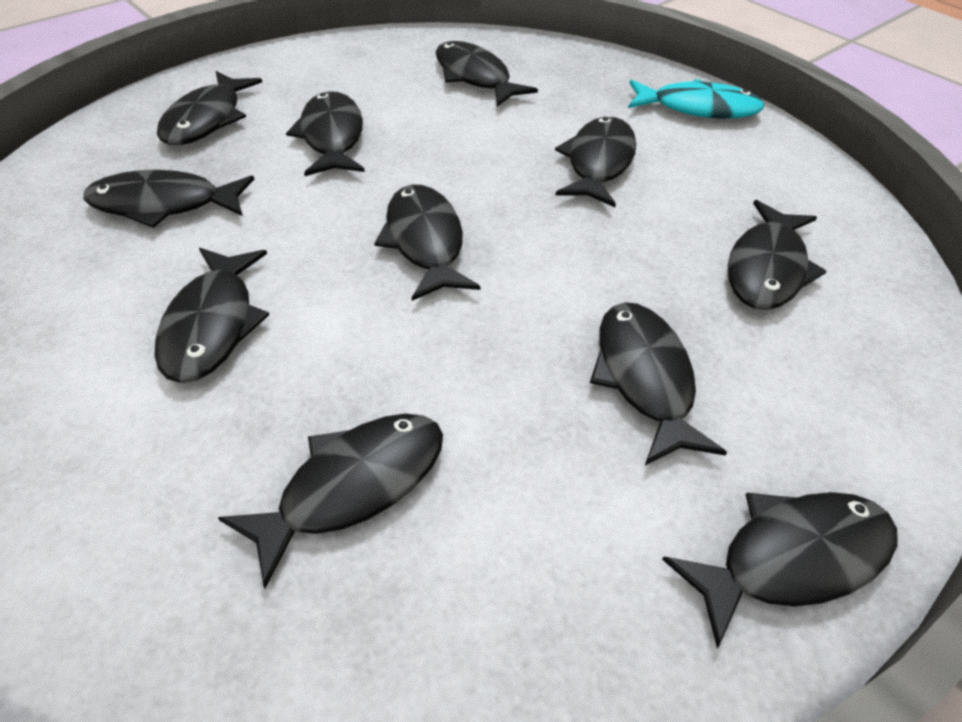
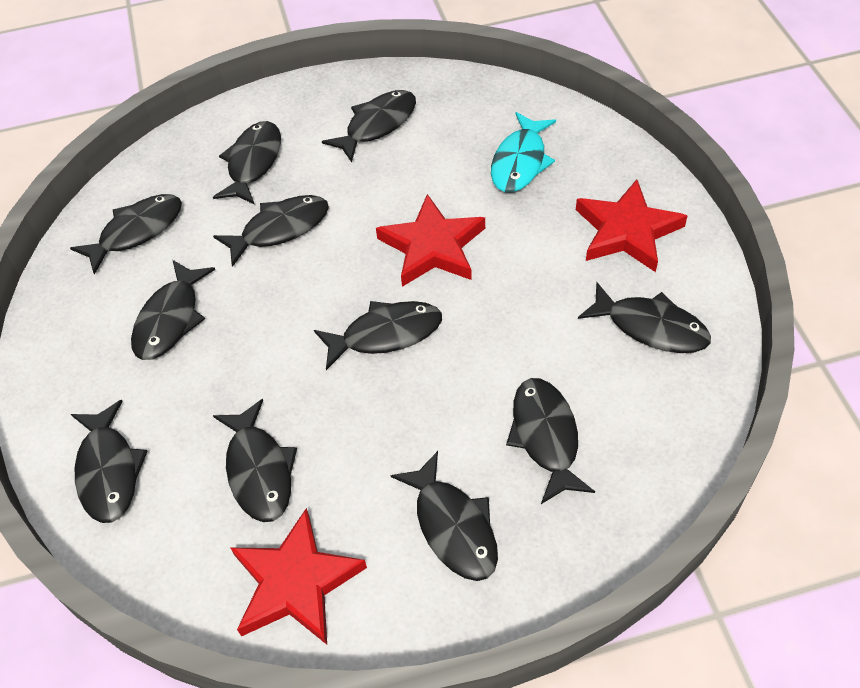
red star: 0 -> 3

